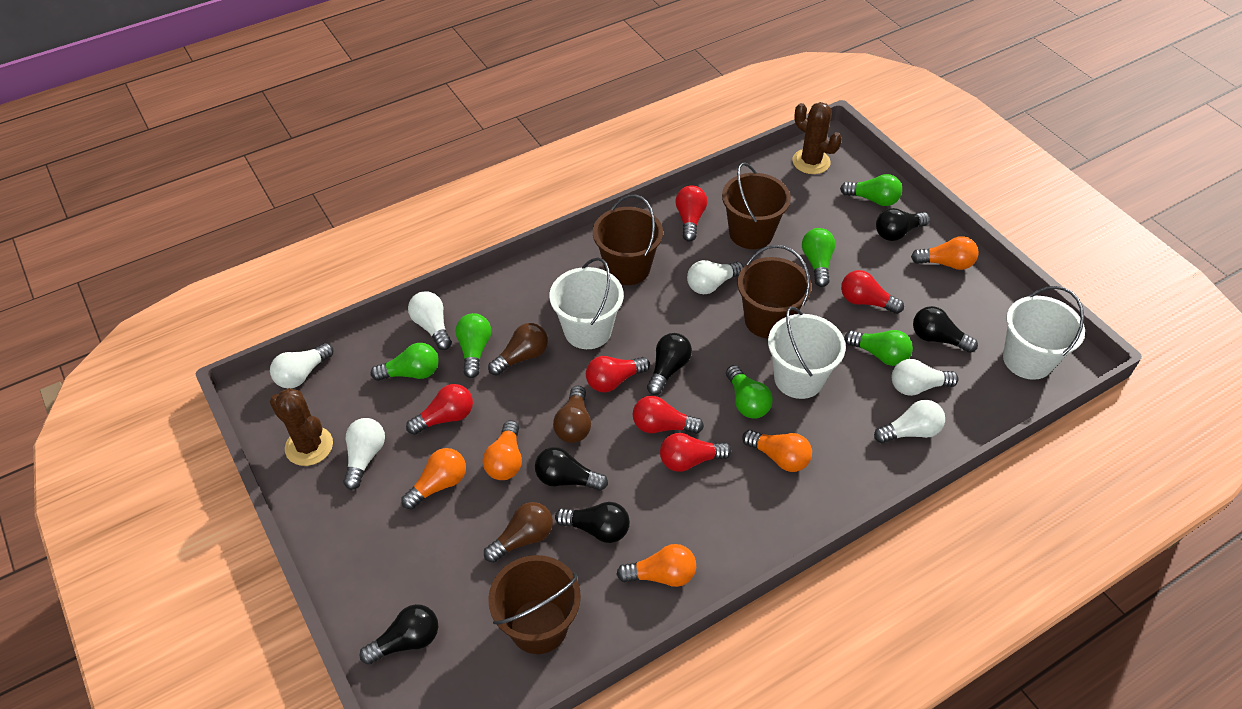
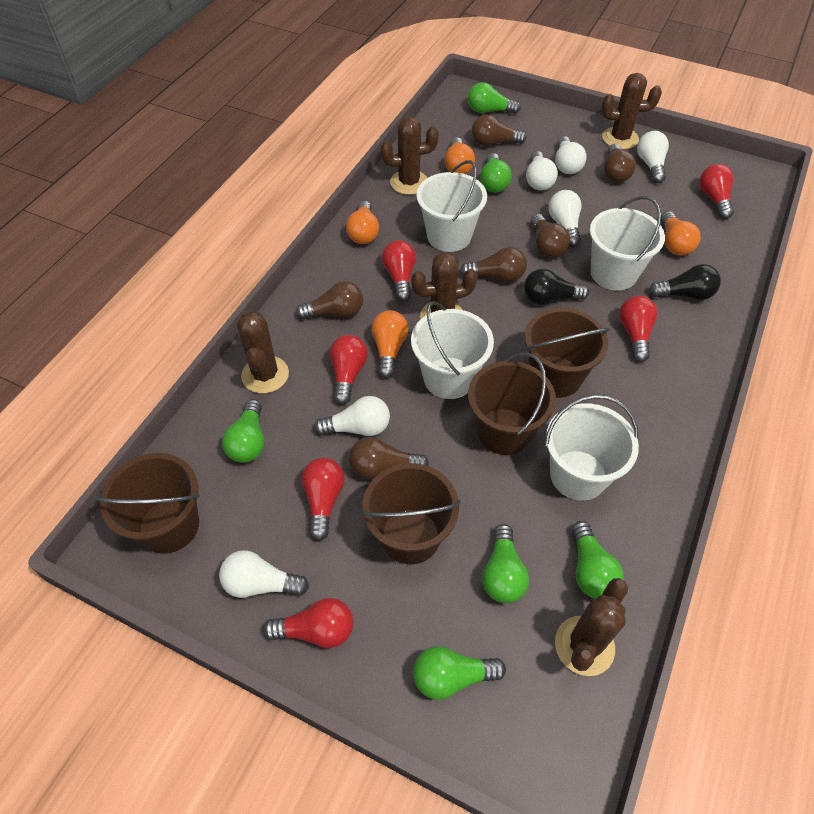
black light bulb: 6 -> 2
brown cactus: 2 -> 5
brown light bulb: 3 -> 6
orange light bulb: 5 -> 4
white bucket: 3 -> 4

